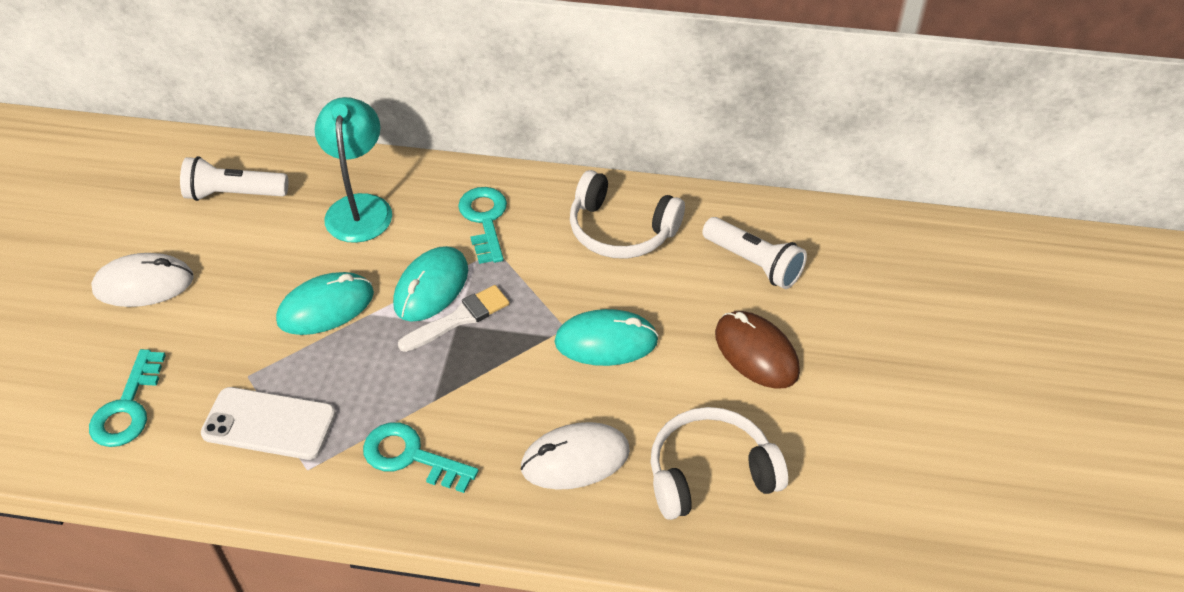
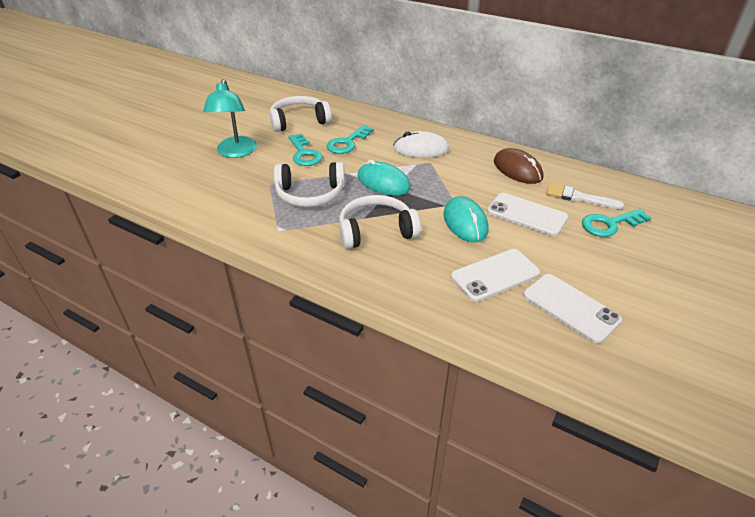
turquoise mouse: 3 -> 2
white flashlight: 2 -> 0
white headphones: 2 -> 3
white mouse: 2 -> 1
white phone: 1 -> 3

